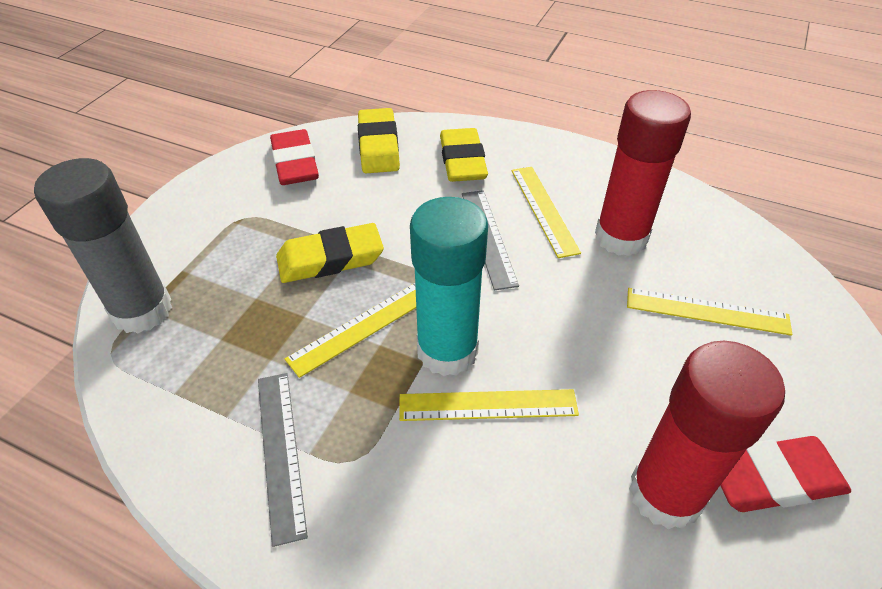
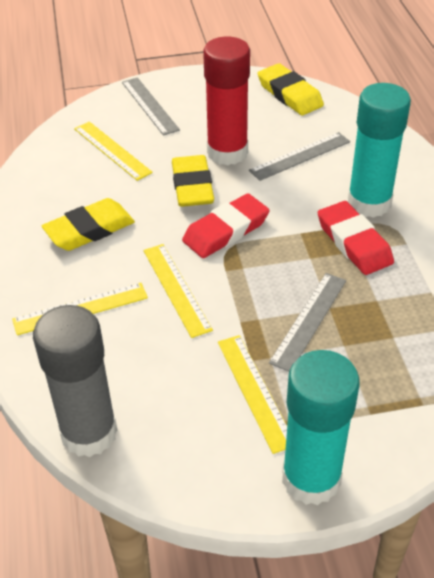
grey ruler: 2 -> 3
red glue stick: 2 -> 1
turquoise glue stick: 1 -> 2

